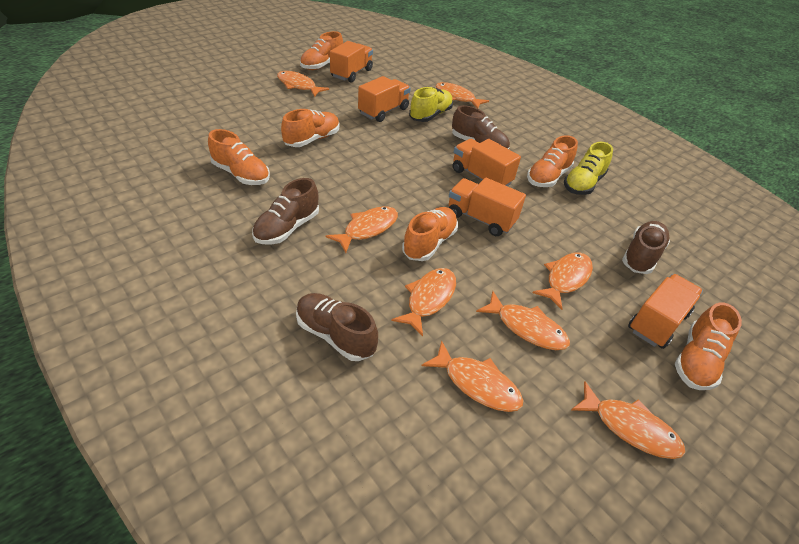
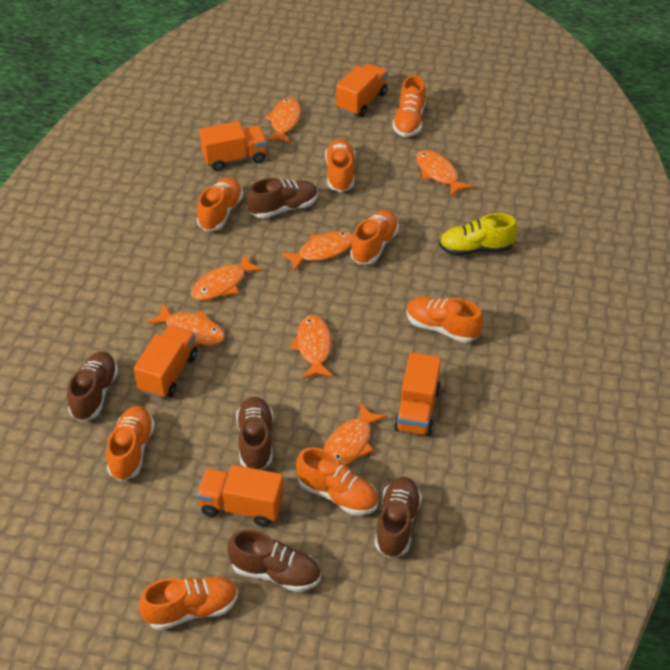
brown shoe: 4 -> 5
orange fish: 8 -> 7
orange shoe: 6 -> 8
yellow shoe: 2 -> 1

